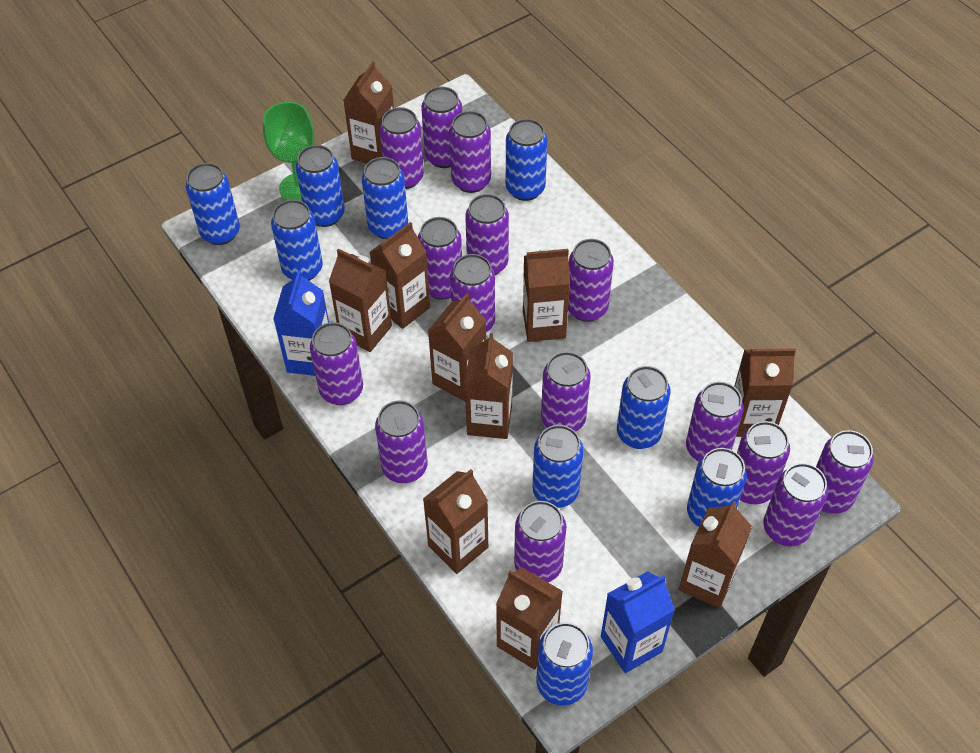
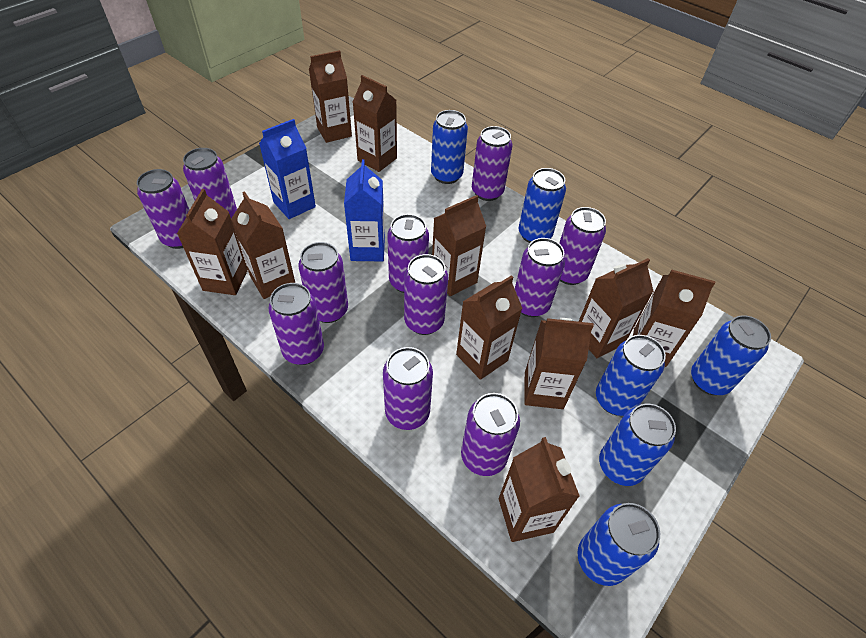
blue can: 9 -> 6
green goblet: 1 -> 0
purple can: 15 -> 11

